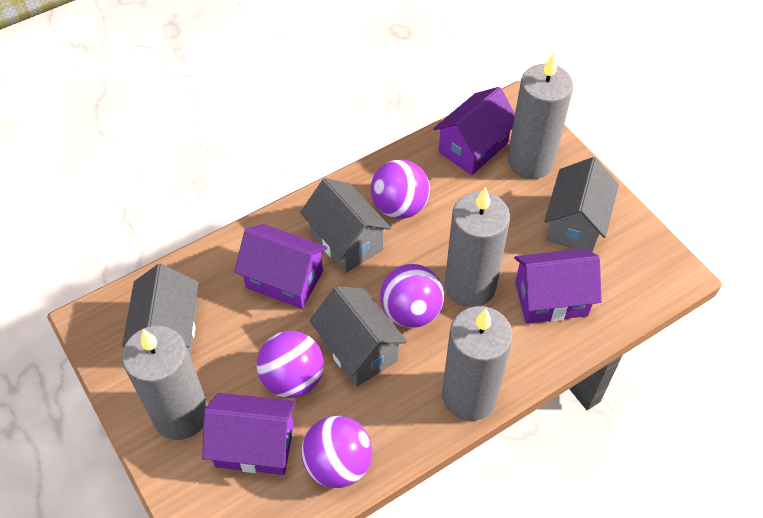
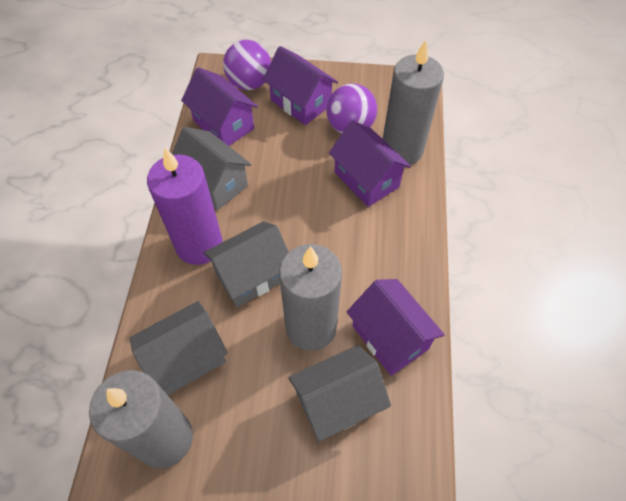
grey candle: 4 -> 3
purple ball: 4 -> 2
purple candle: 0 -> 1

